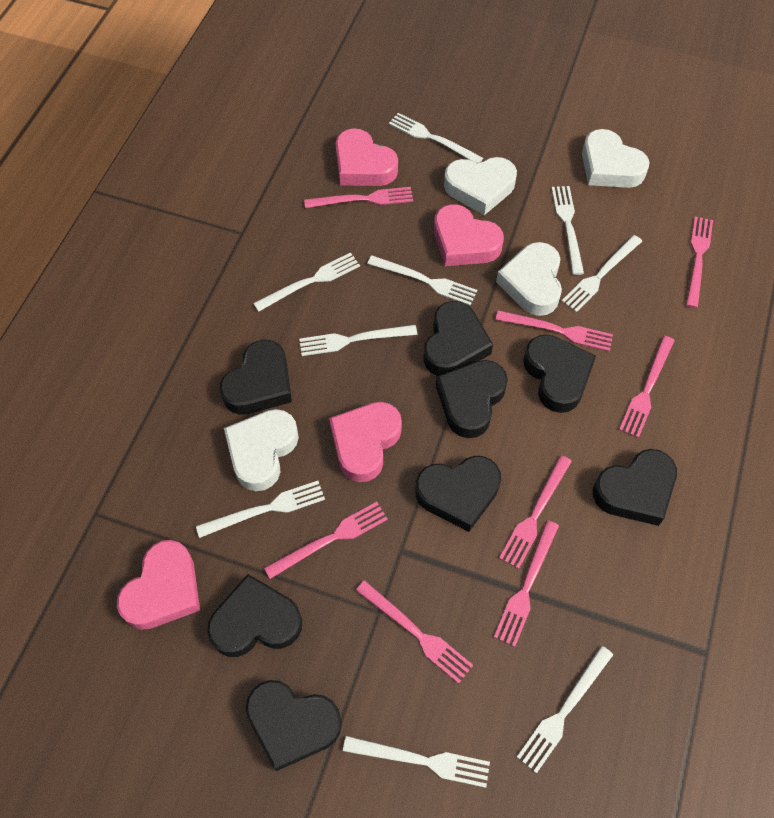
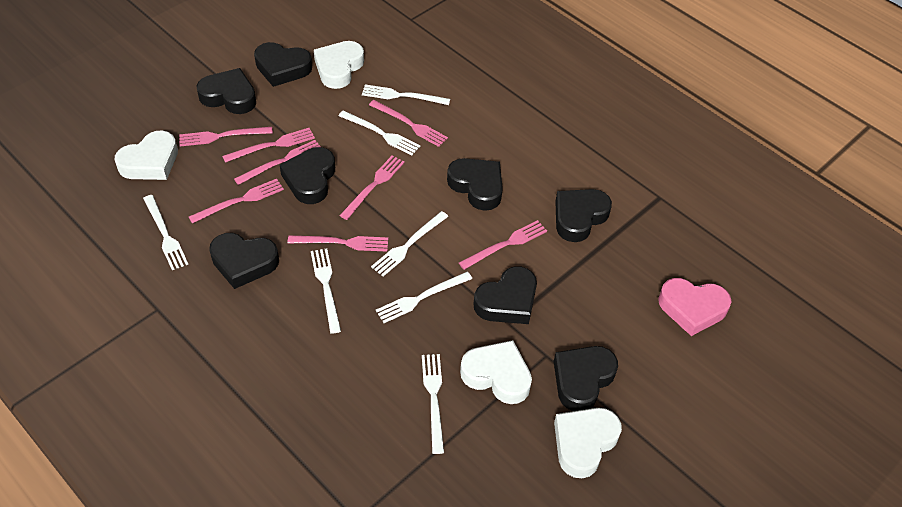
pink heart: 4 -> 1
white fork: 9 -> 7

